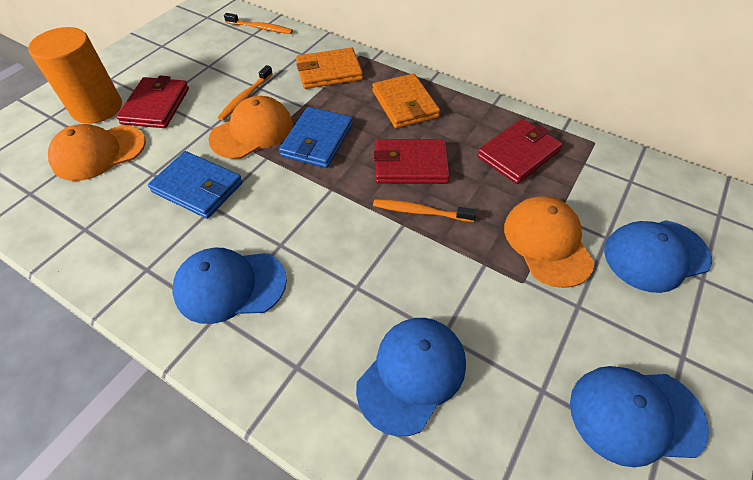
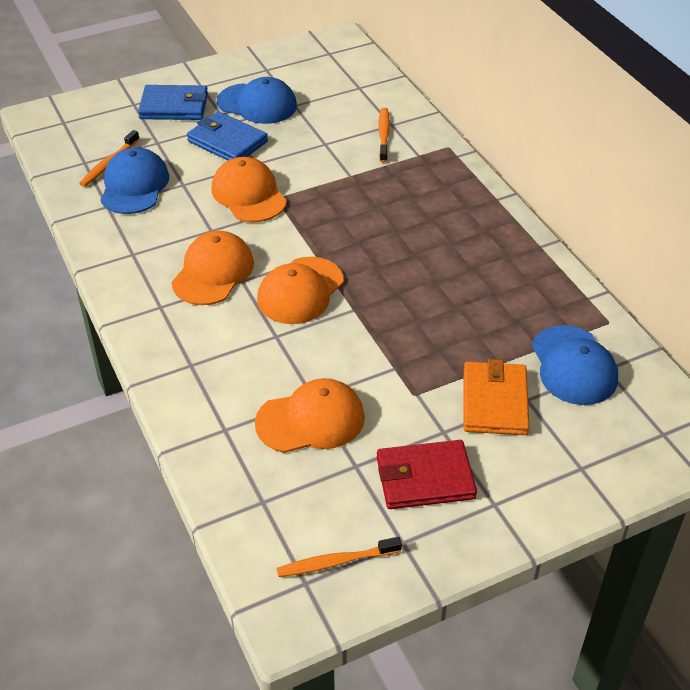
blue cap: 4 -> 3
orange cap: 3 -> 4
orange cylinder: 1 -> 0
orange wallet: 2 -> 1
red wallet: 3 -> 1

